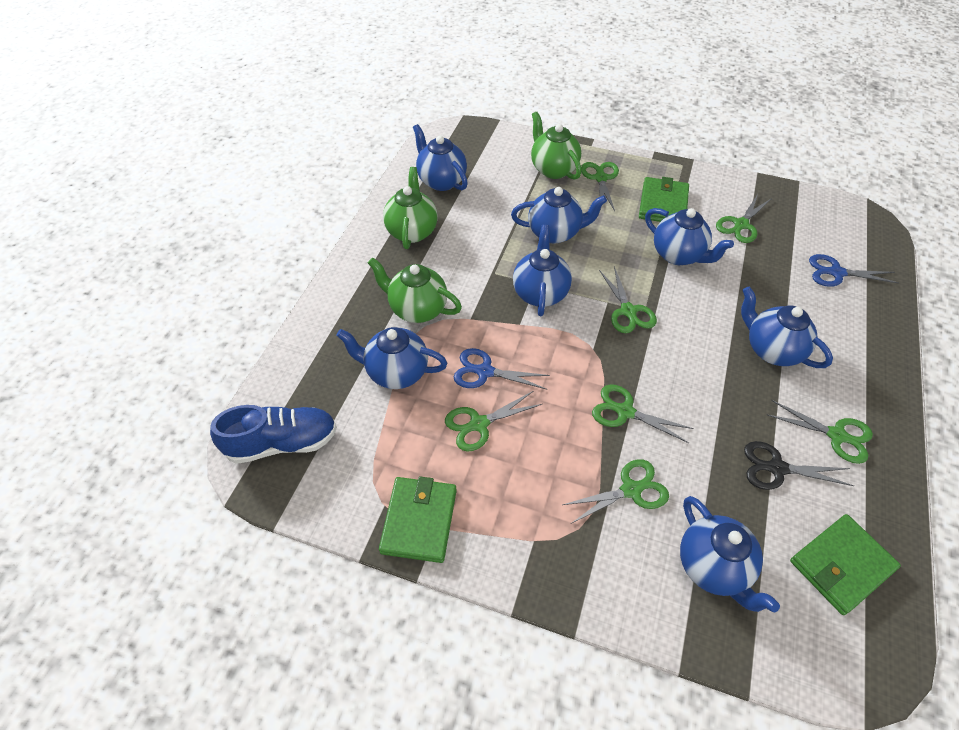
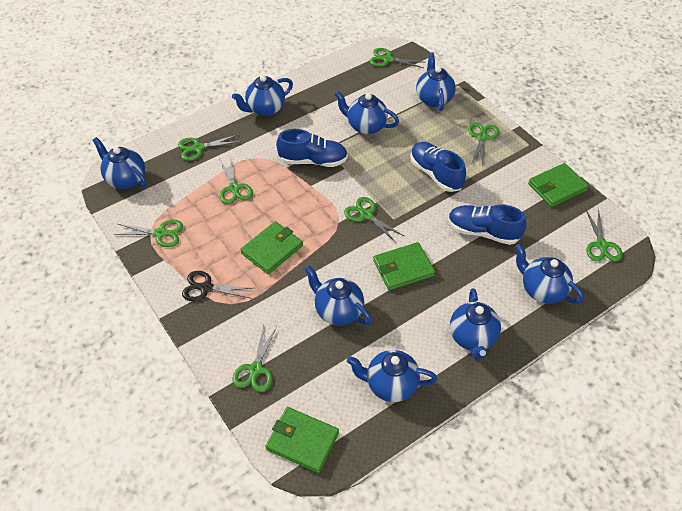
blue scissors: 2 -> 0
blue shoe: 1 -> 3
blue teapot: 7 -> 8
green scissors: 7 -> 8
green teapot: 3 -> 0
green wallet: 3 -> 4

